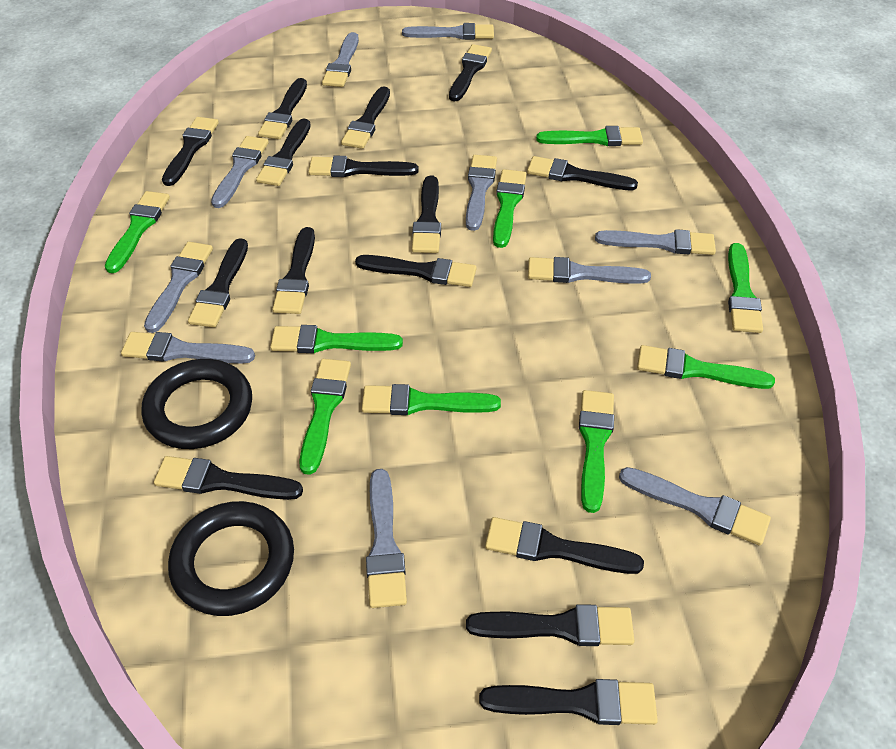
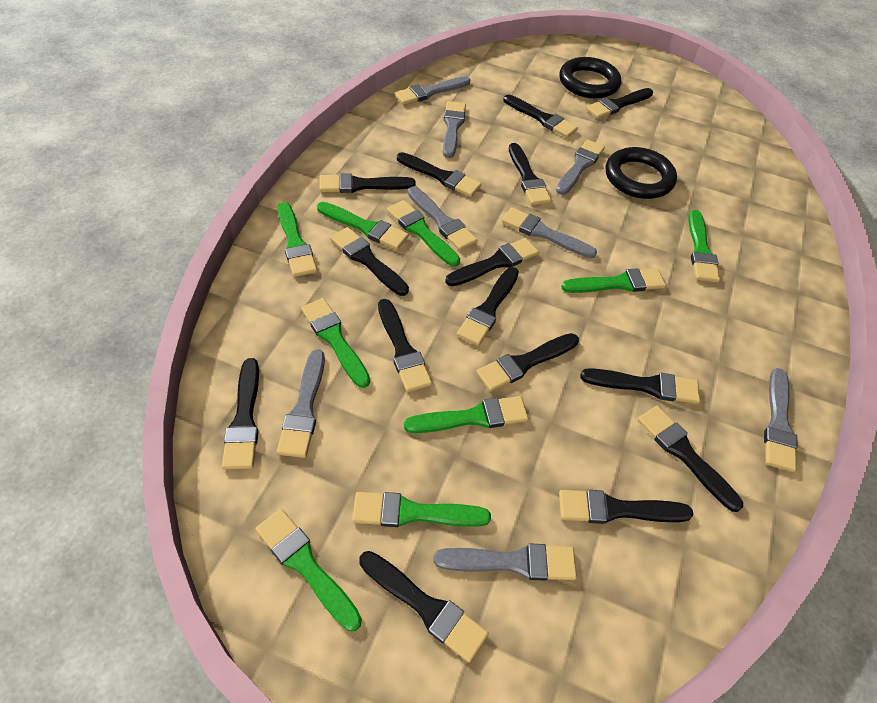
grey brush: 10 -> 8

